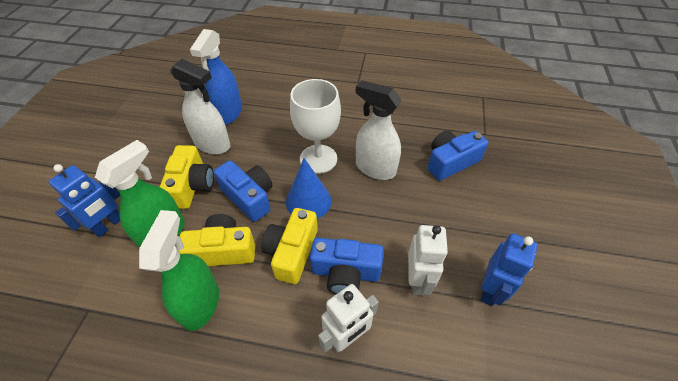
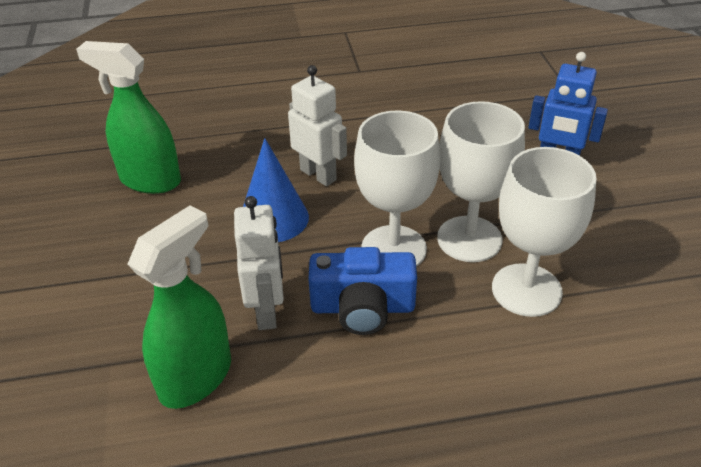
blue camera: 3 -> 1
blue robot: 2 -> 1
blue spray bottle: 1 -> 0
white goblet: 1 -> 3
white spray bottle: 2 -> 0
yellow camera: 3 -> 0

